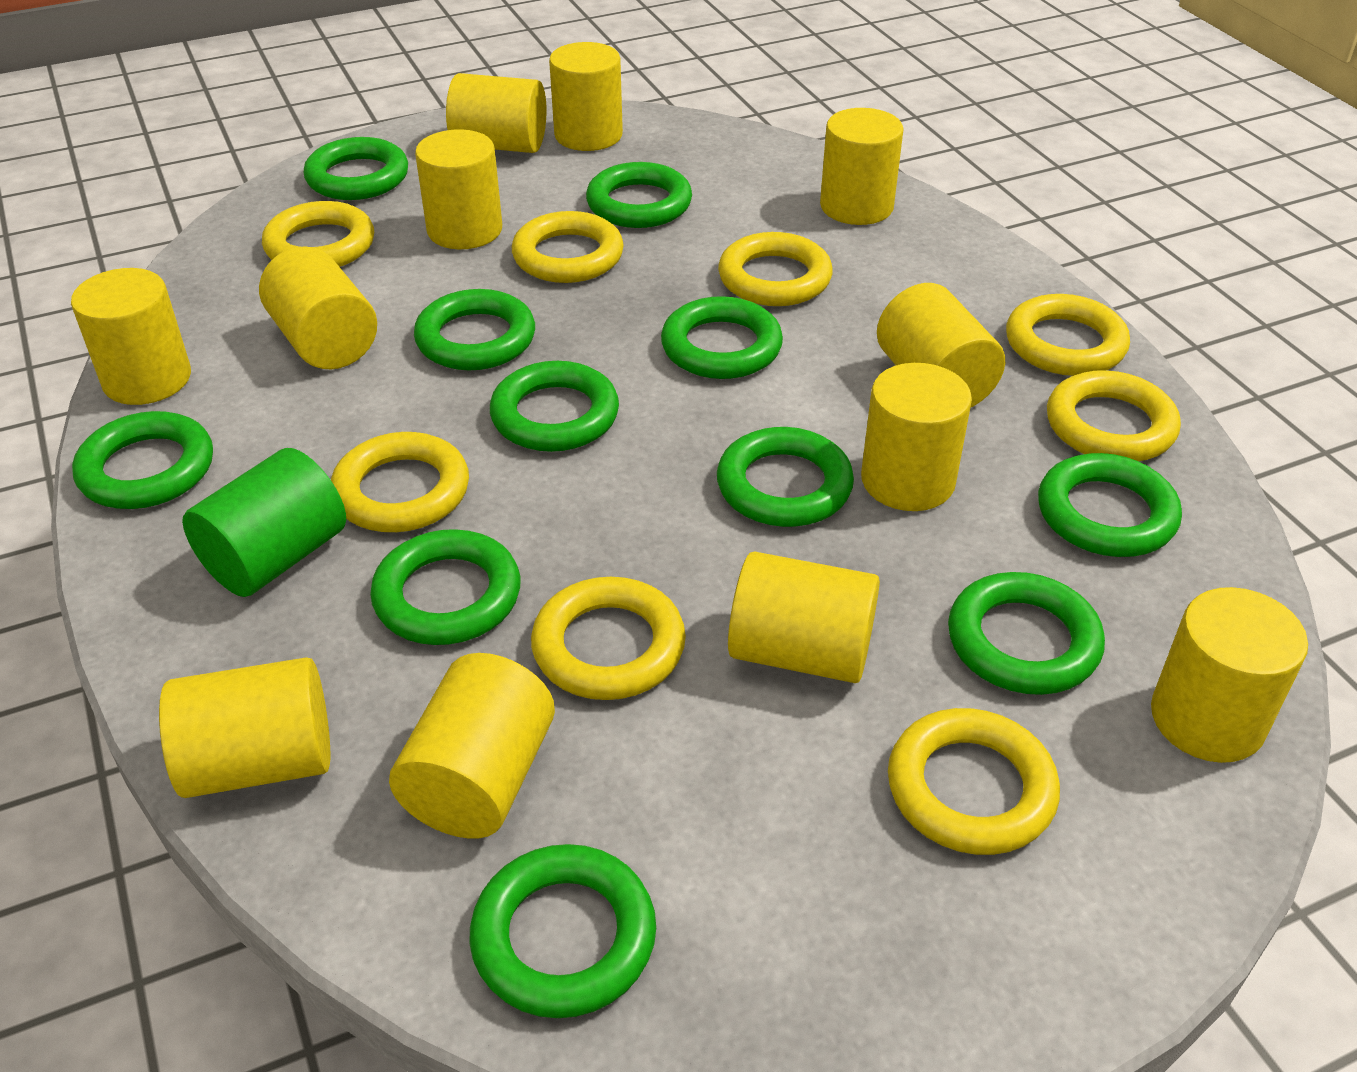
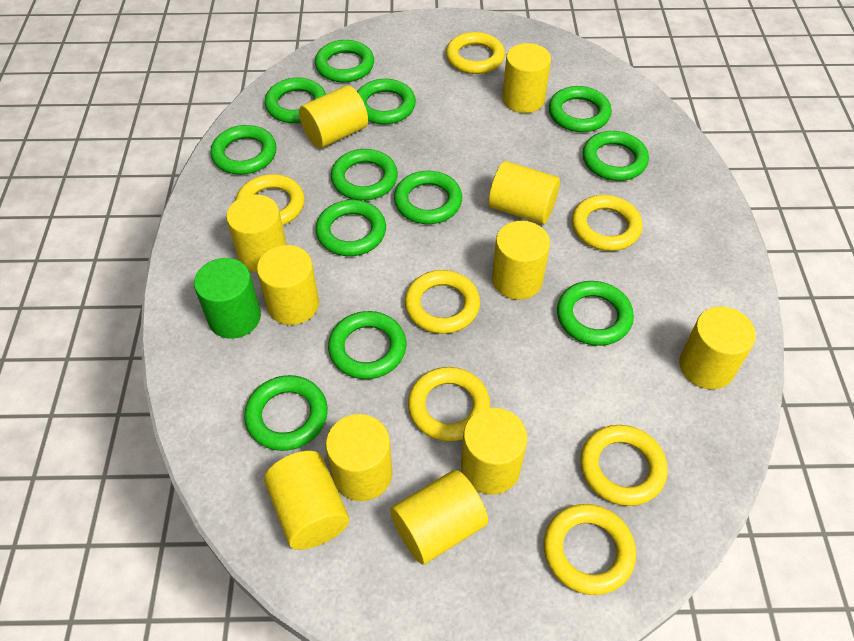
green ring: 11 -> 12
yellow cylinder: 12 -> 11
yellow ring: 8 -> 7

